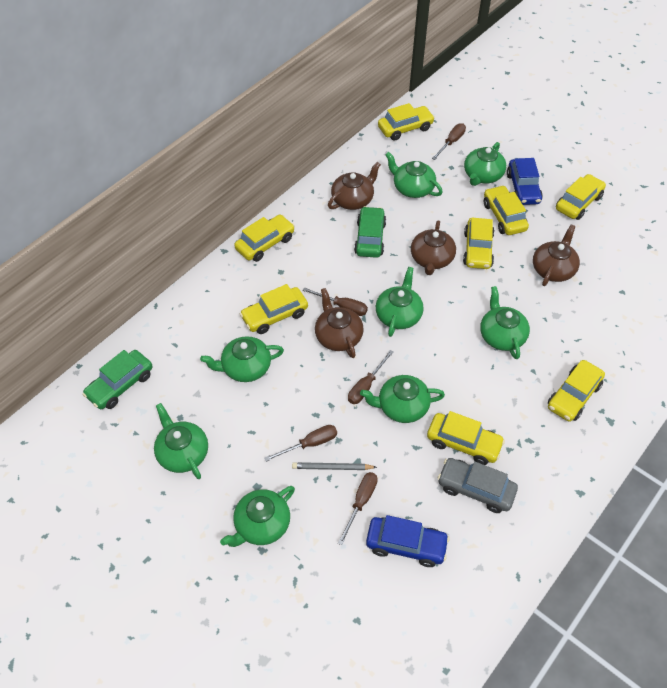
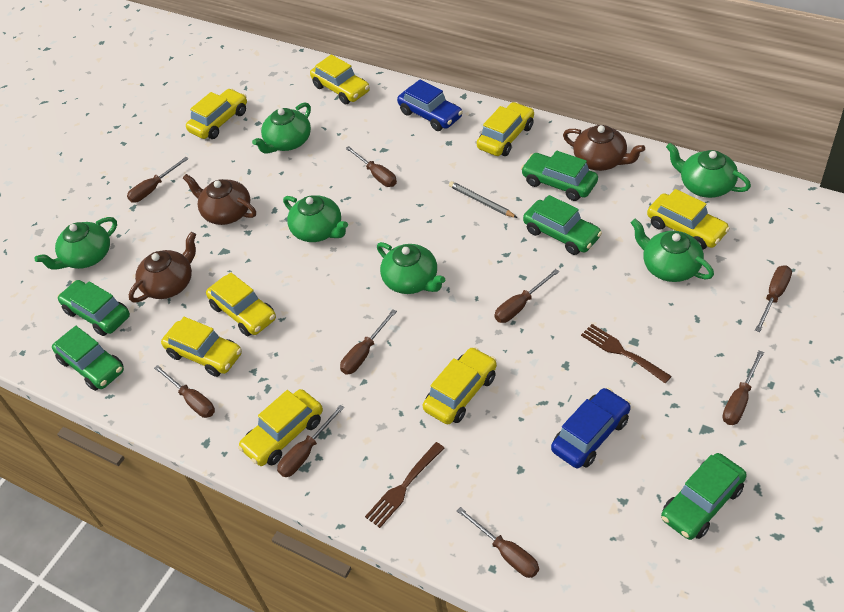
brown fork: 0 -> 2
brown screwdriver: 5 -> 9
brown teapot: 4 -> 3
green car: 2 -> 5
green teapot: 8 -> 6
grey car: 1 -> 0

